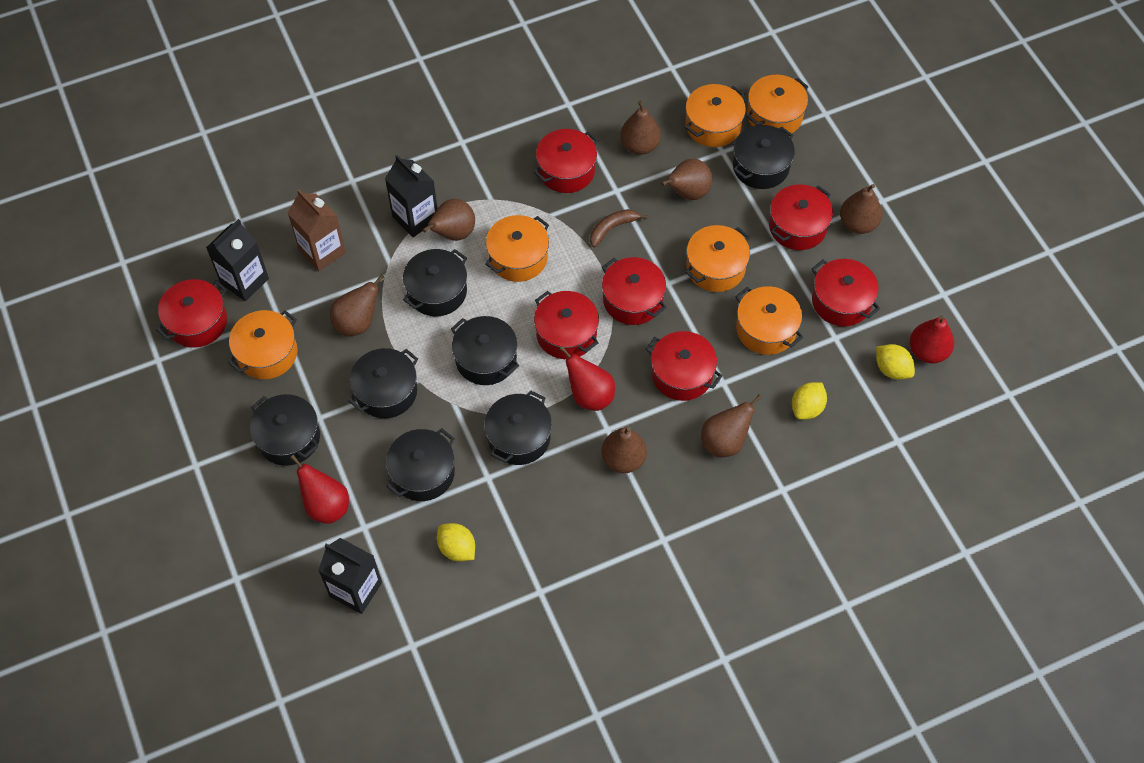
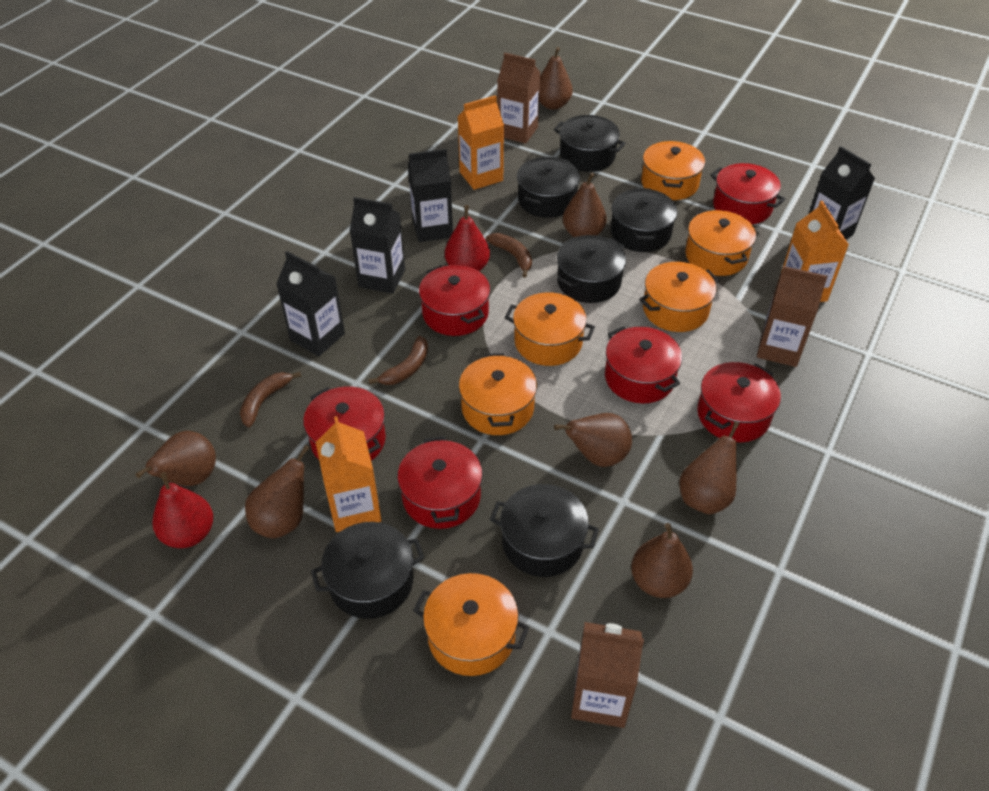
black carton: 3 -> 4
black pot: 7 -> 6
brown banana: 1 -> 3
brown carton: 1 -> 3
orange carton: 0 -> 3
red pear: 3 -> 2
red pot: 7 -> 6
yellow lemon: 3 -> 0

